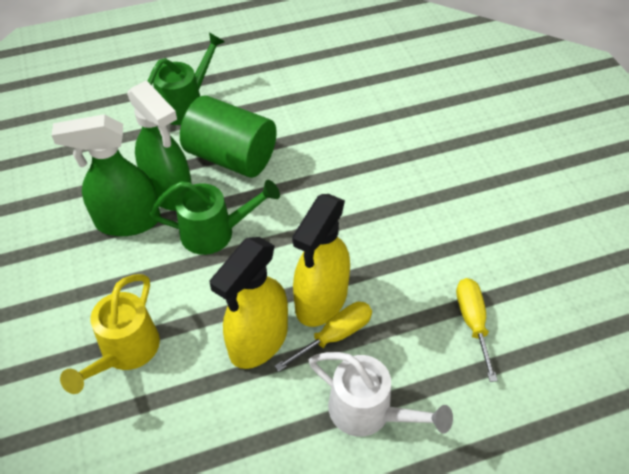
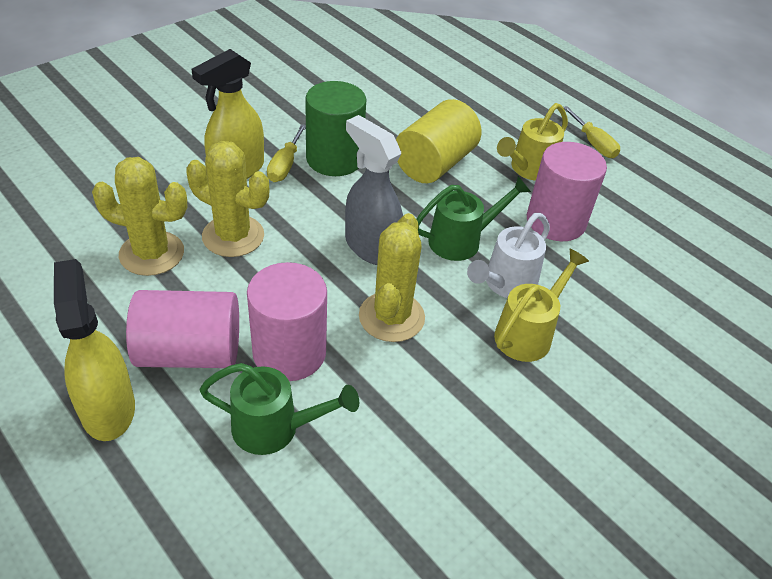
green spray bottle: 2 -> 0
grey spray bottle: 0 -> 1
pink cylinder: 0 -> 3
yellow cactus: 0 -> 3
yellow cylinder: 0 -> 1
yellow watering can: 1 -> 2

